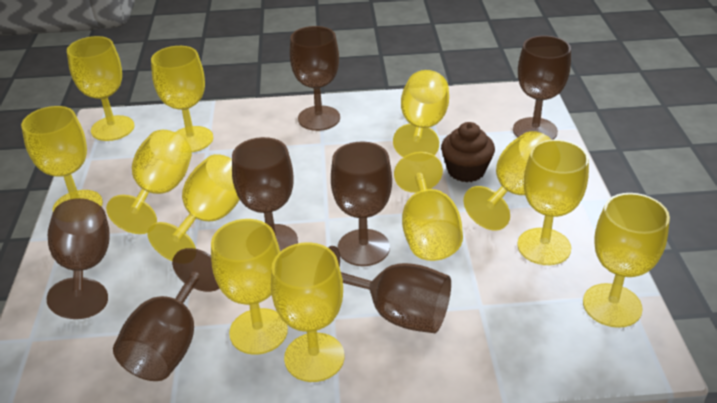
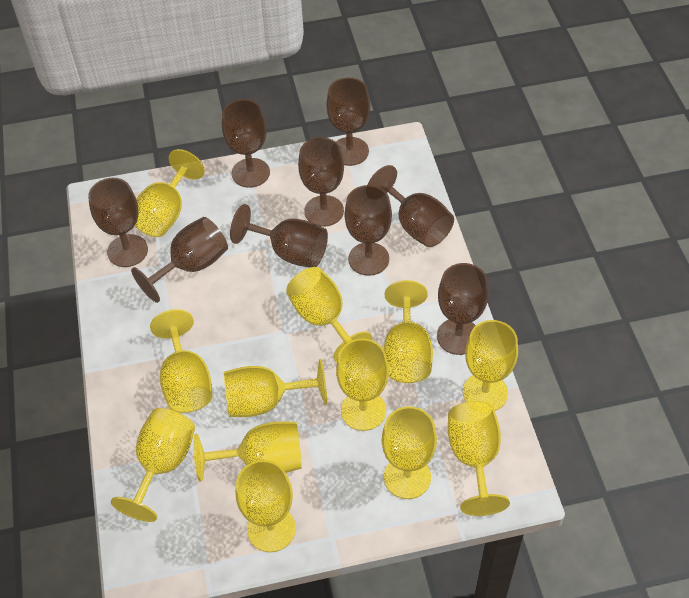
brown cupcake: 1 -> 0
brown goblet: 7 -> 9

